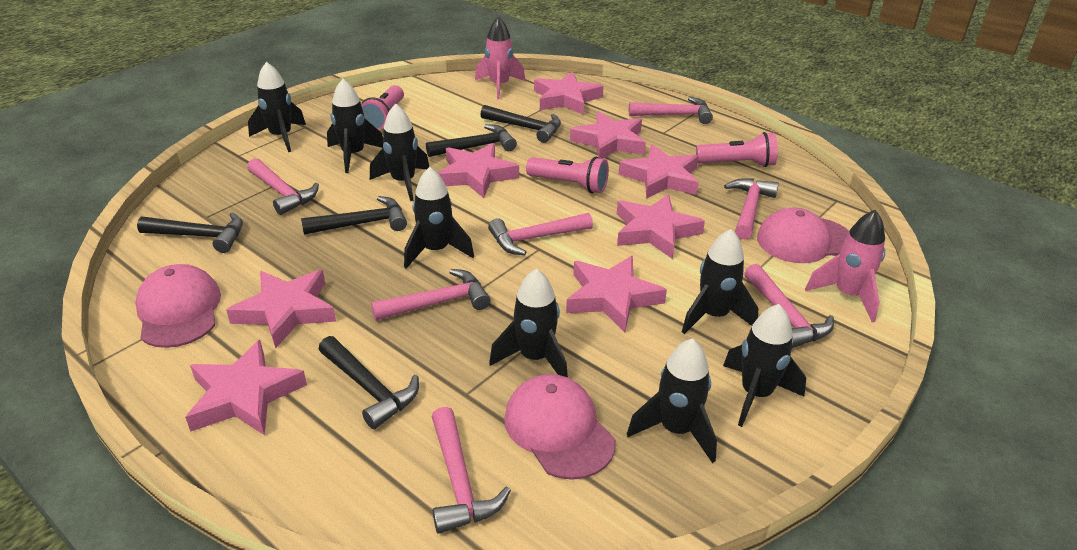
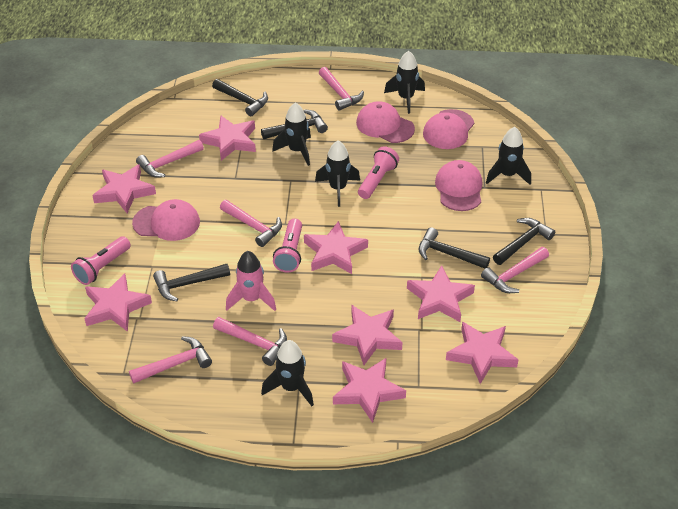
black rocket: 8 -> 5
pink cap: 3 -> 4
pink hammer: 7 -> 6
pink rocket: 2 -> 1

